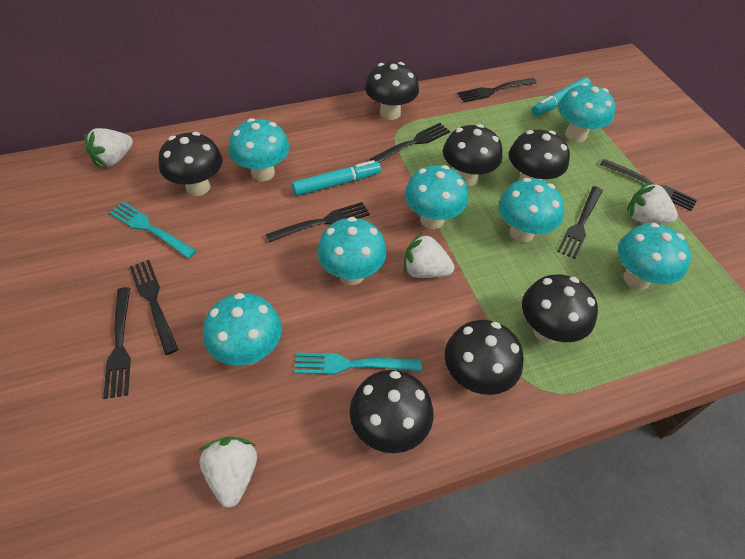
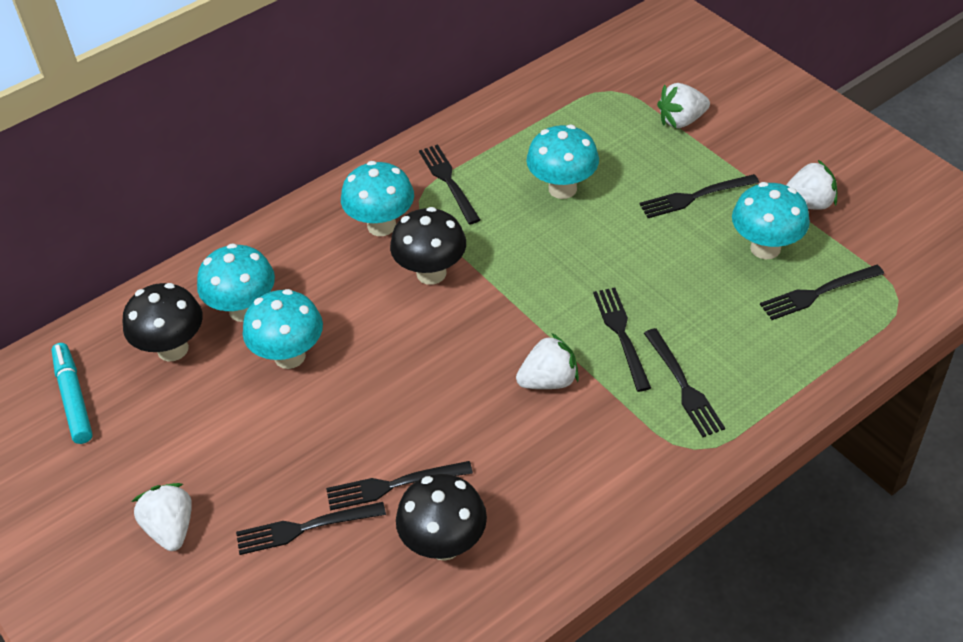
black mushroom: 7 -> 3
turquoise fork: 2 -> 0
turquoise marker: 2 -> 1
turquoise mushroom: 7 -> 5

